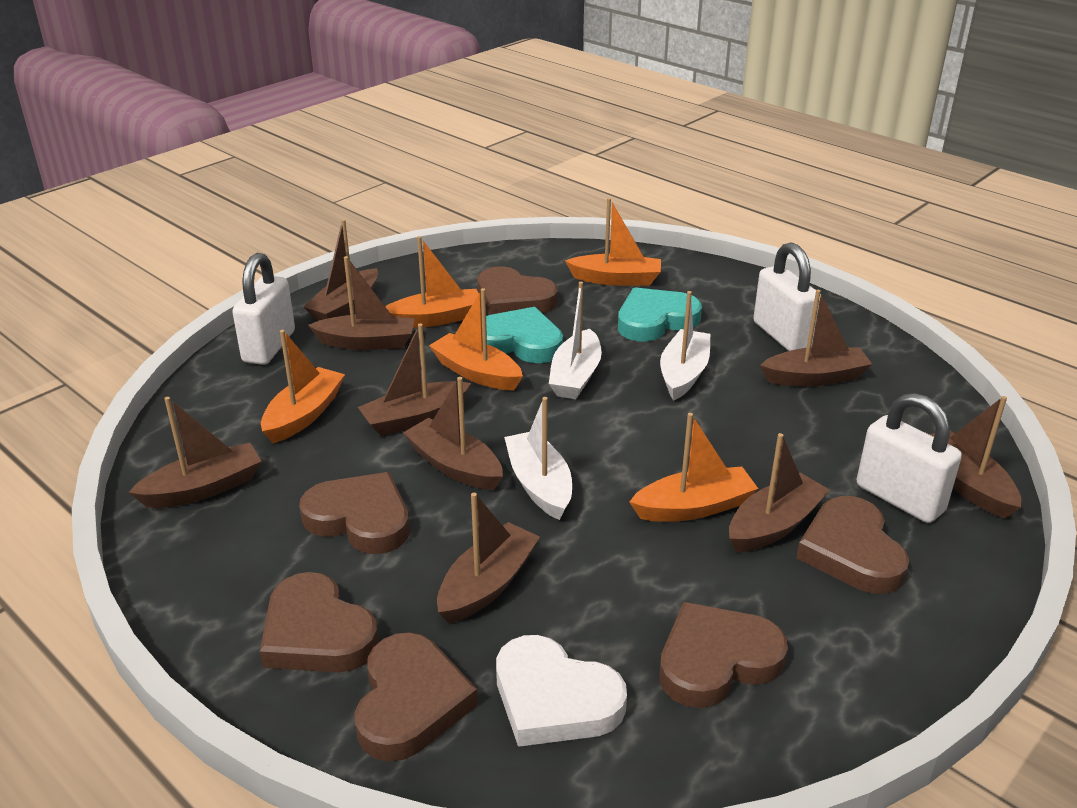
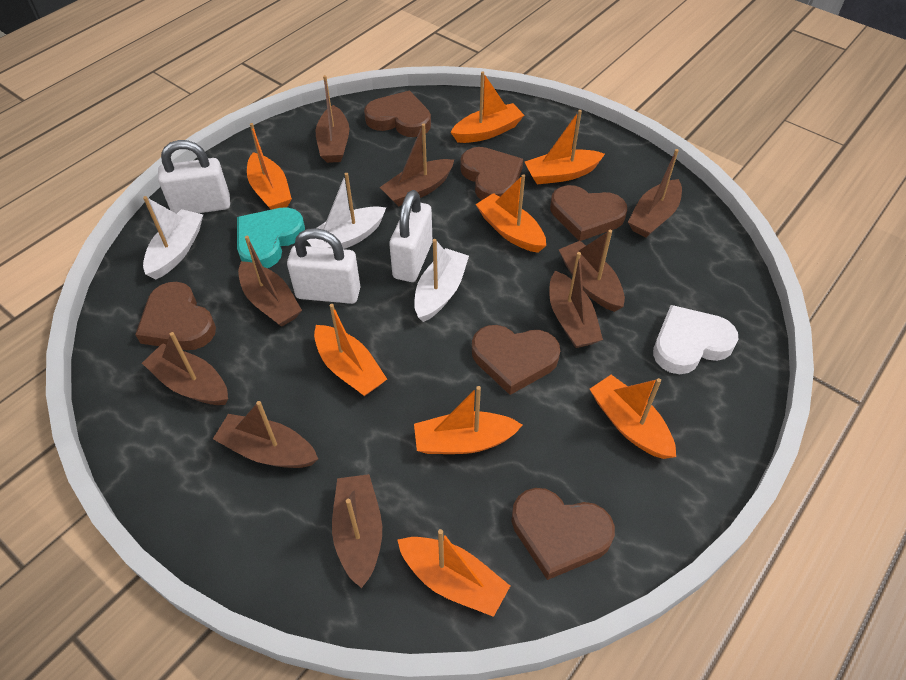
orange boat: 5 -> 8
turquoise heart: 2 -> 1

